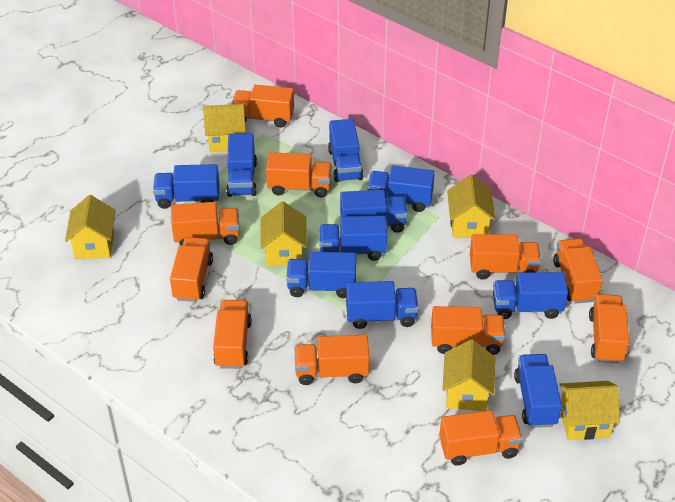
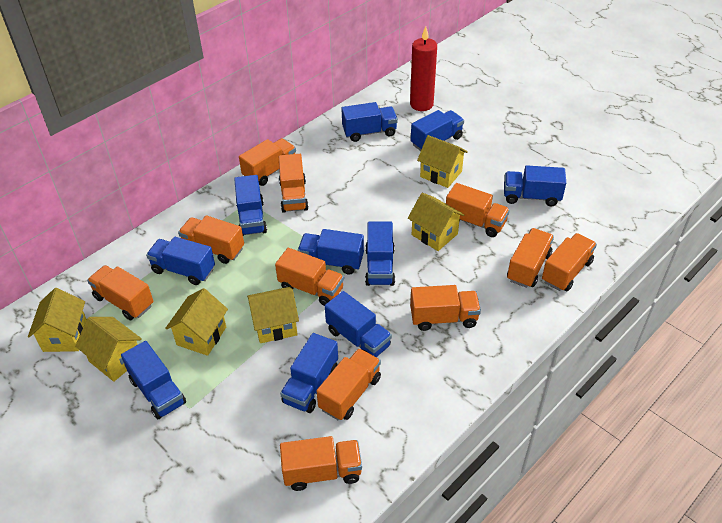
red candle: 0 -> 1

